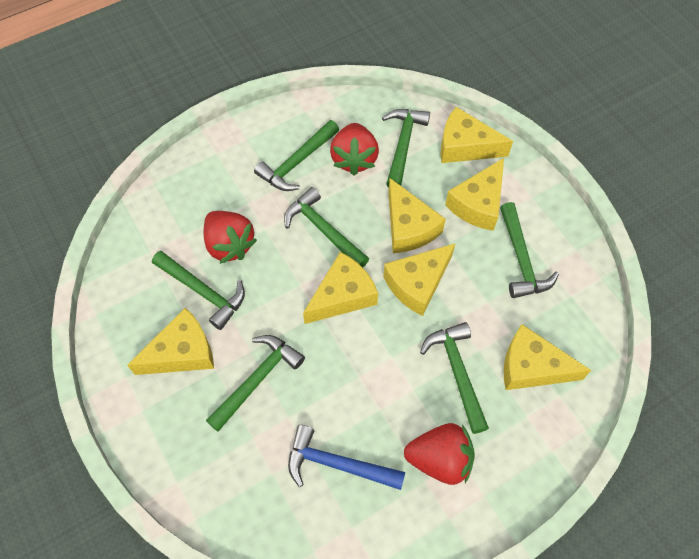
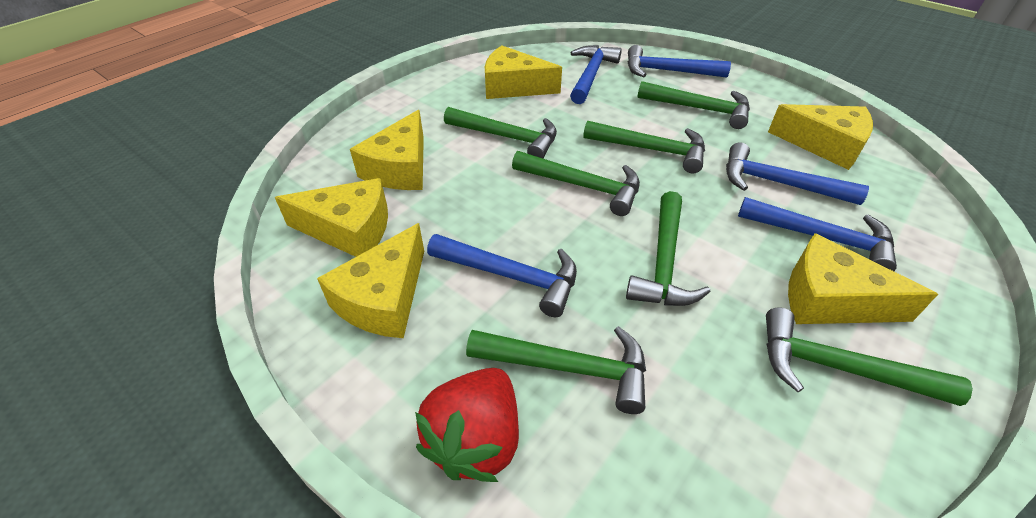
blue hammer: 1 -> 5
red strawberry: 3 -> 1
yellow cheese: 7 -> 6

